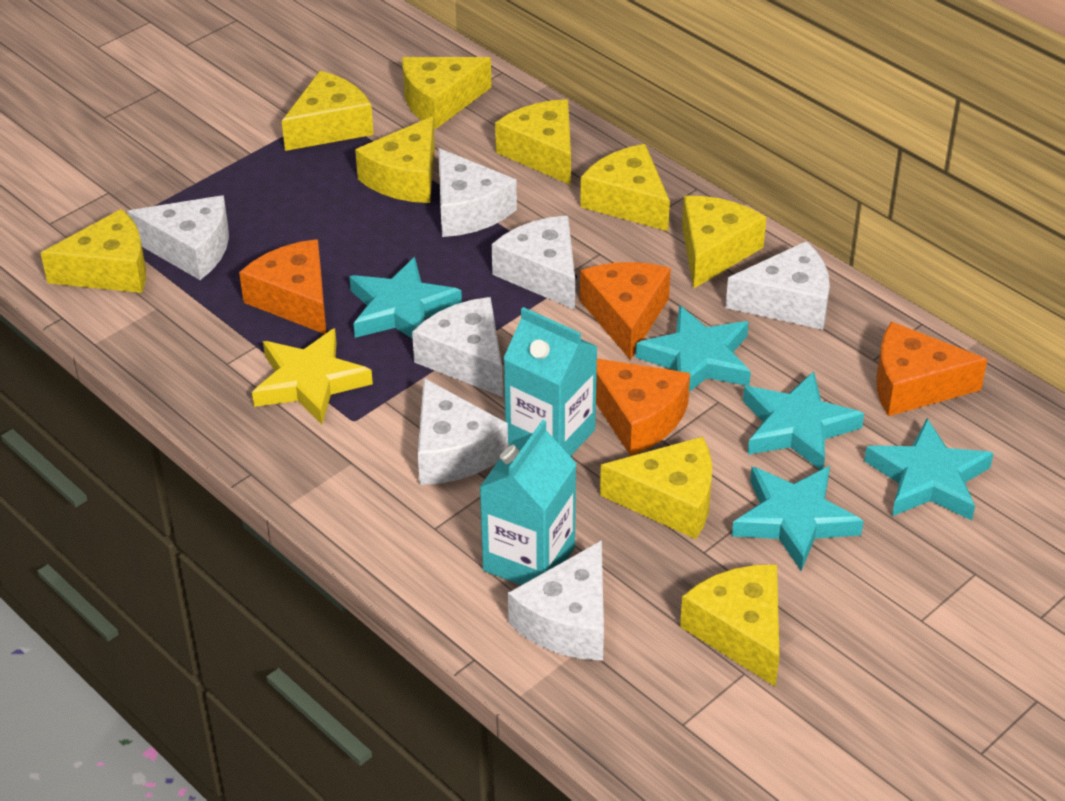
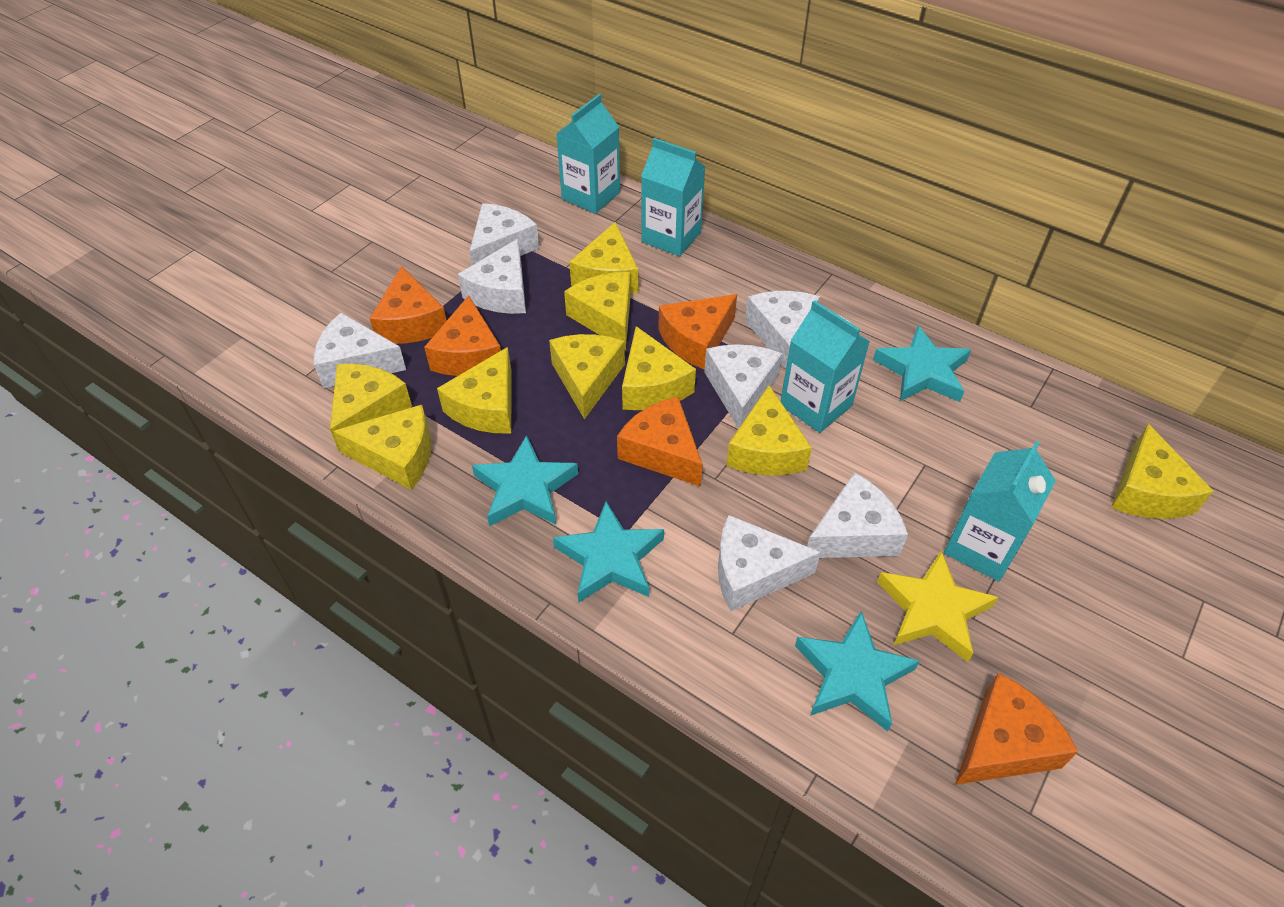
orange cheese: 4 -> 5
turquoise carton: 2 -> 4
turquoise star: 5 -> 4

